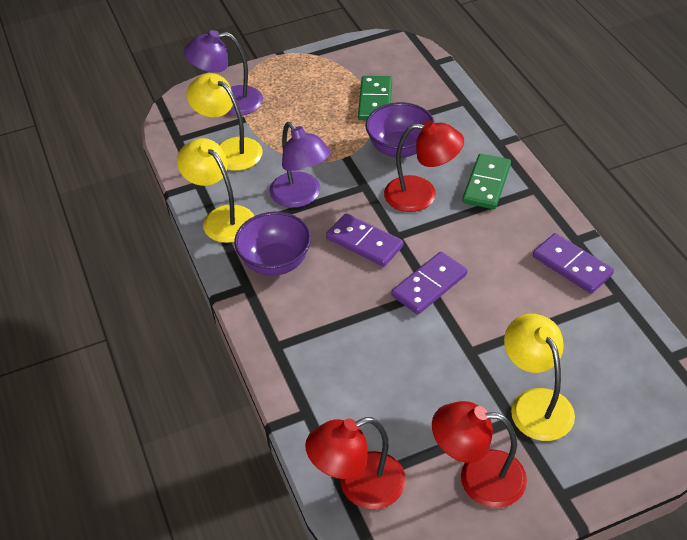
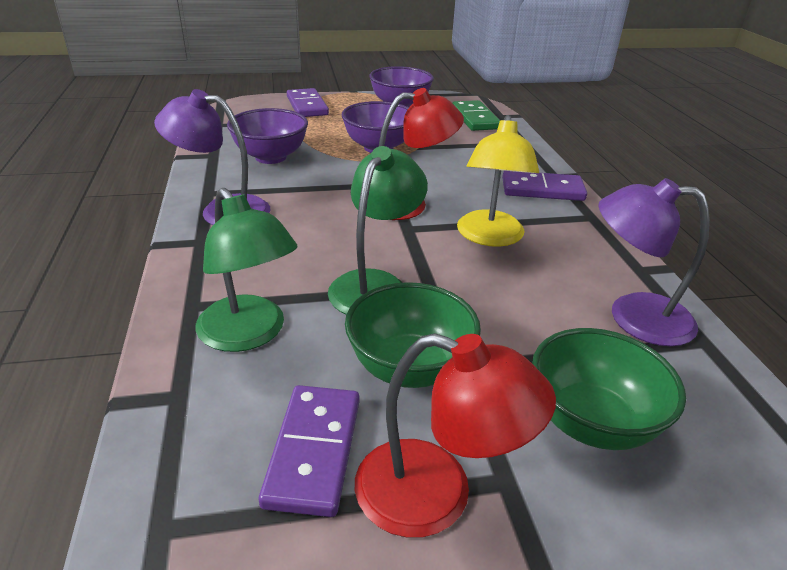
green bowl: 0 -> 2
green domino: 2 -> 1
green lamp: 0 -> 2
purple bowl: 2 -> 3
red lamp: 3 -> 2
yellow lamp: 3 -> 1

